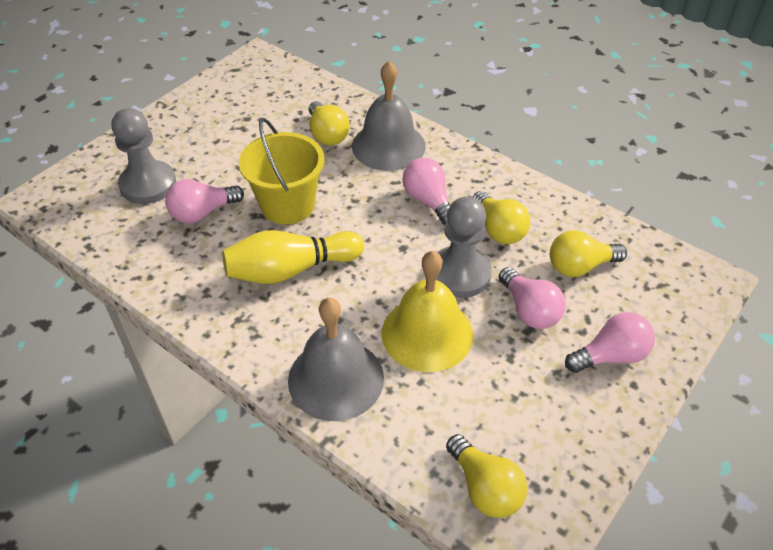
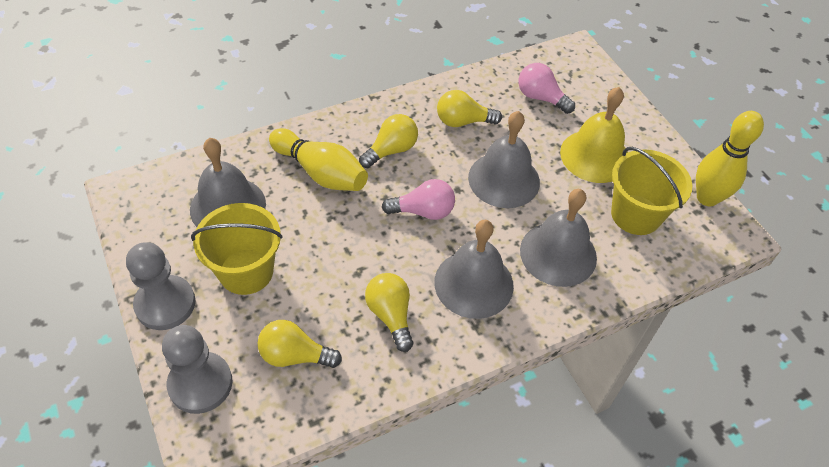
grey bell: 2 -> 4
pink light bulb: 4 -> 2
yellow bowling pin: 1 -> 2
yellow bucket: 1 -> 2

